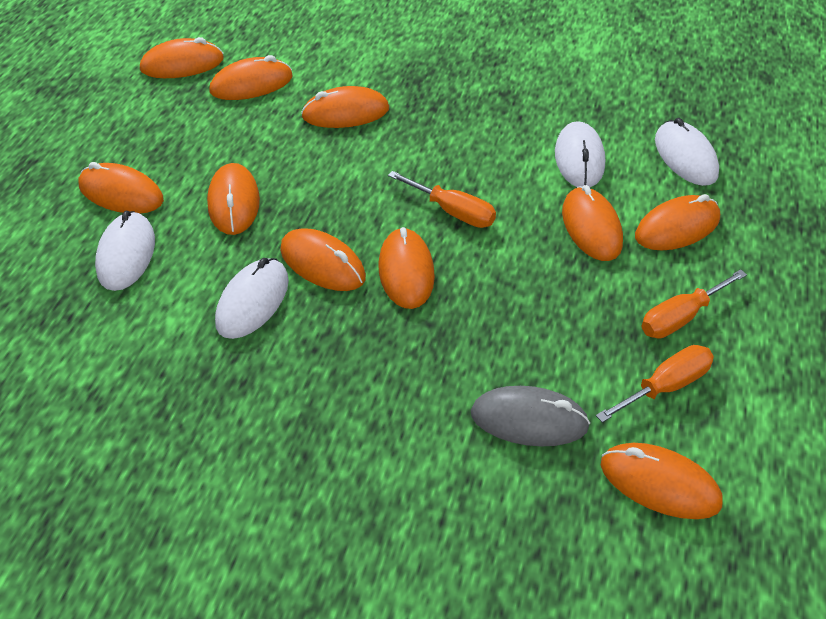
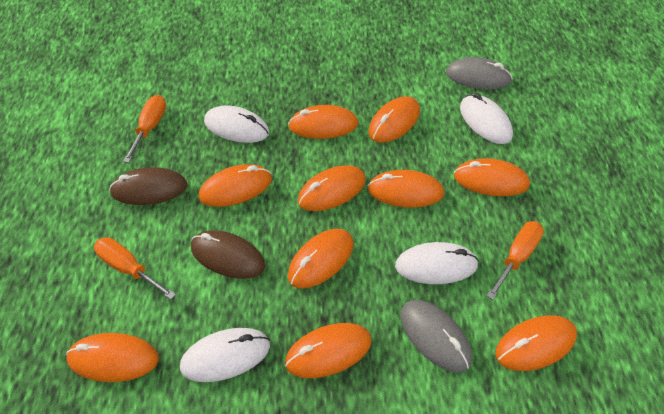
brown mouse: 0 -> 2
grey mouse: 1 -> 2

